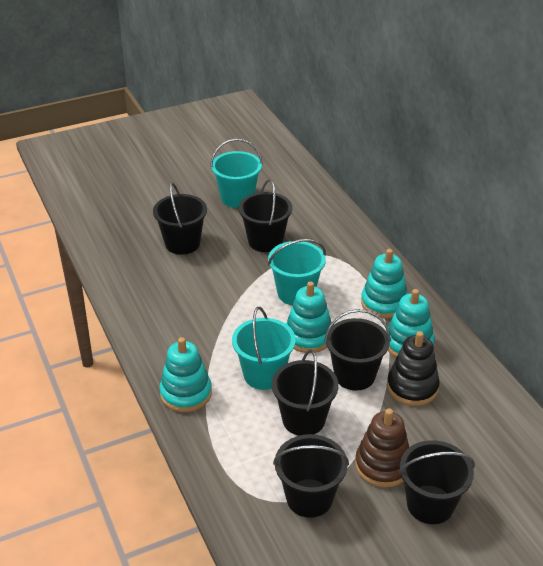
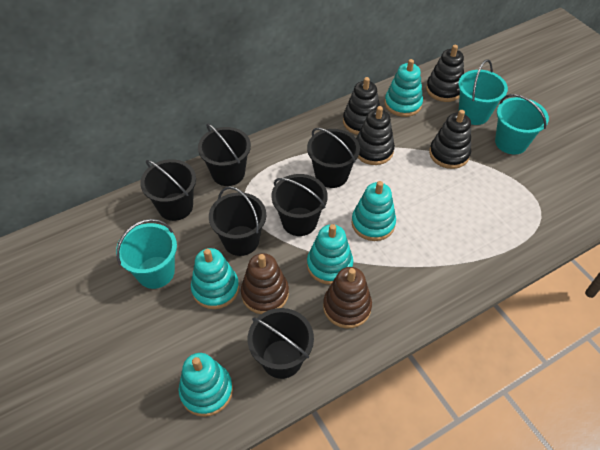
black stacking toy: 1 -> 4
brown stacking toy: 1 -> 2
turquoise stacking toy: 4 -> 5

